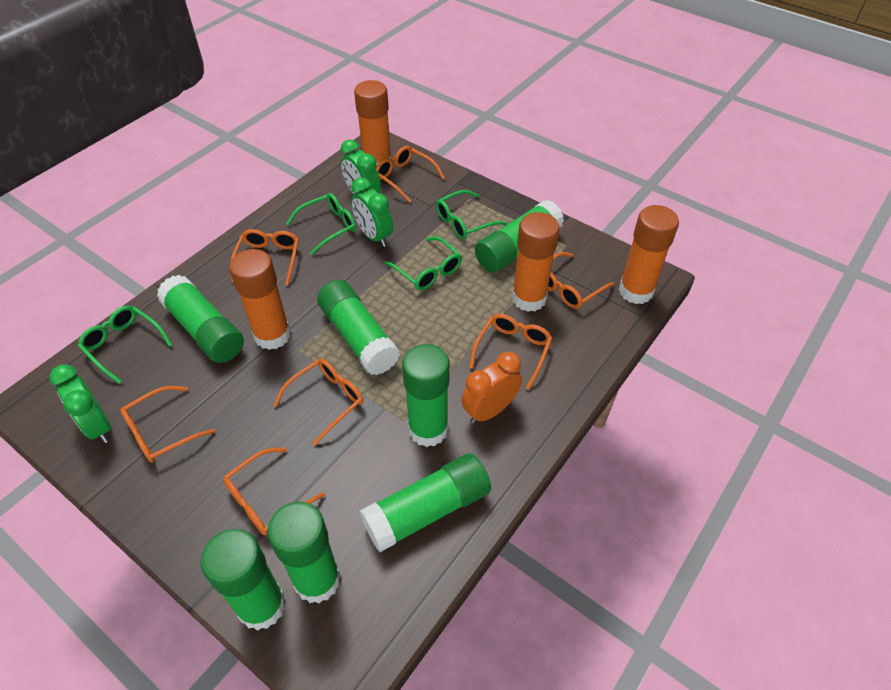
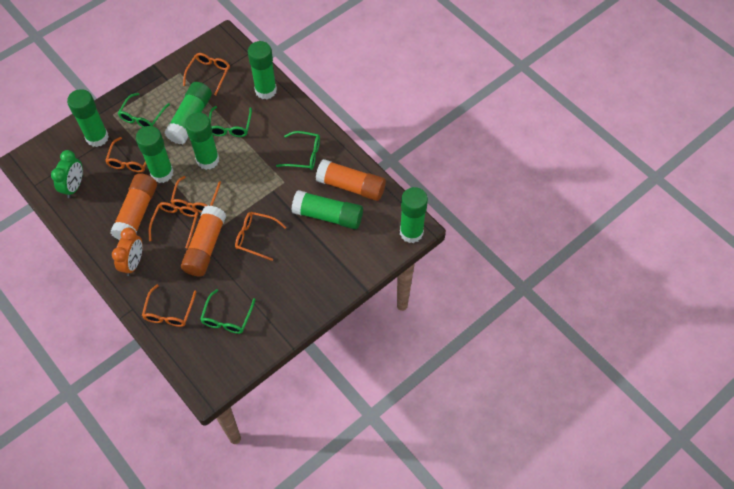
green clock: 3 -> 1
orange glasses: 7 -> 6
orange glue stick: 4 -> 3

